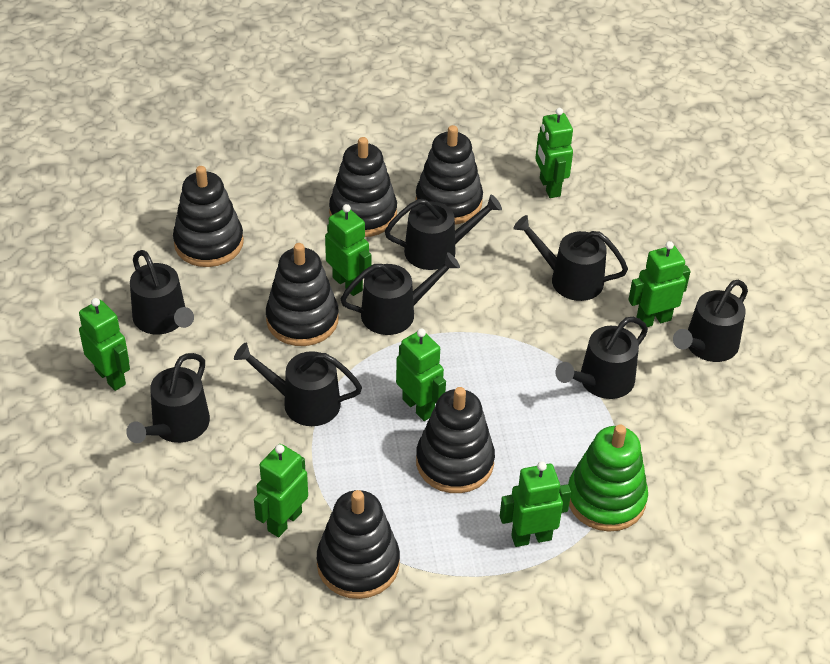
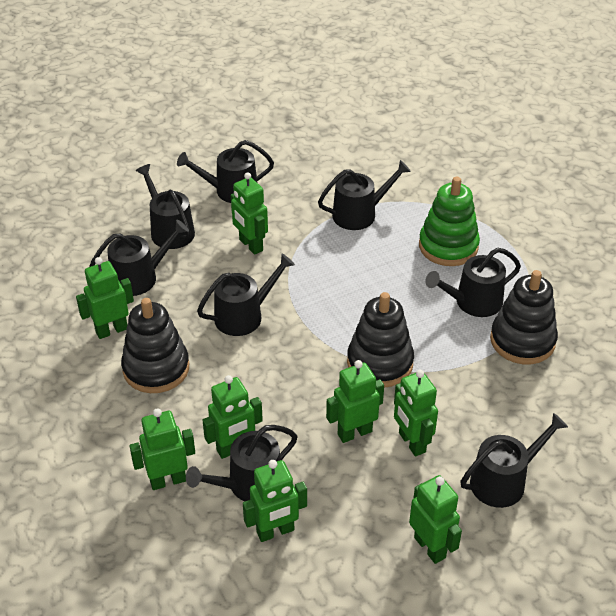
black stacking toy: 6 -> 3
green robot: 7 -> 8

